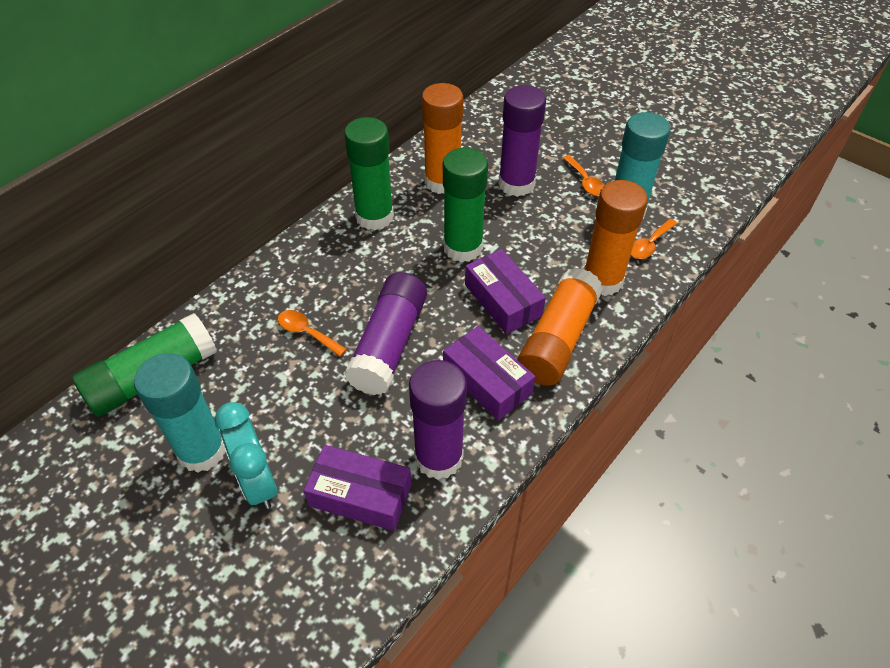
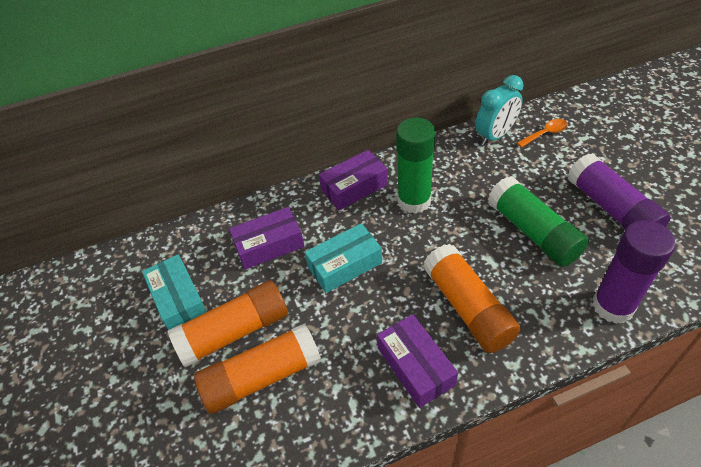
green glue stick: 3 -> 2
orange spoon: 3 -> 1
purple glue stick: 3 -> 2
turquoise box: 0 -> 2
turquoise glue stick: 2 -> 0

